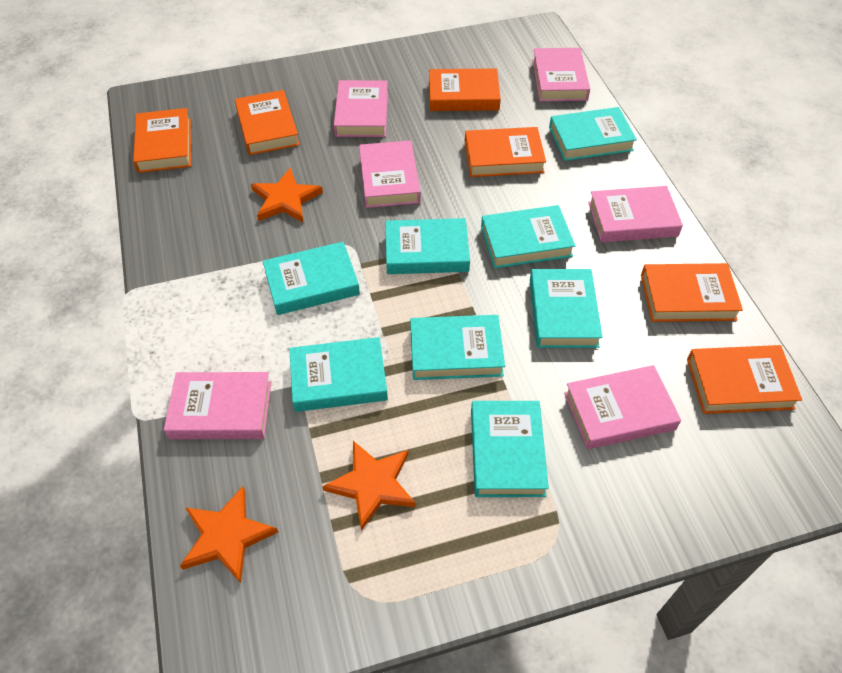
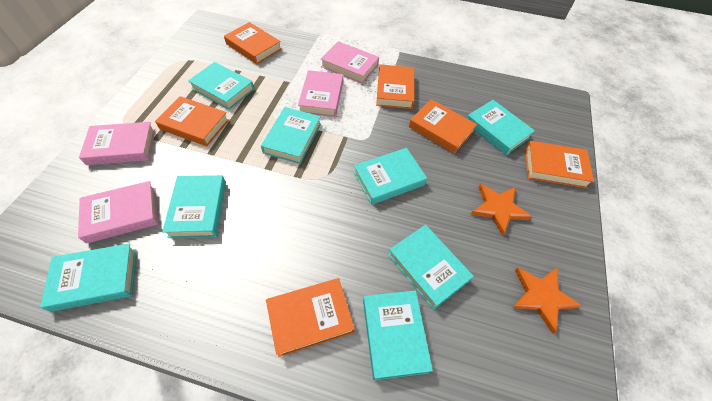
orange star: 3 -> 2
pink book: 6 -> 4

